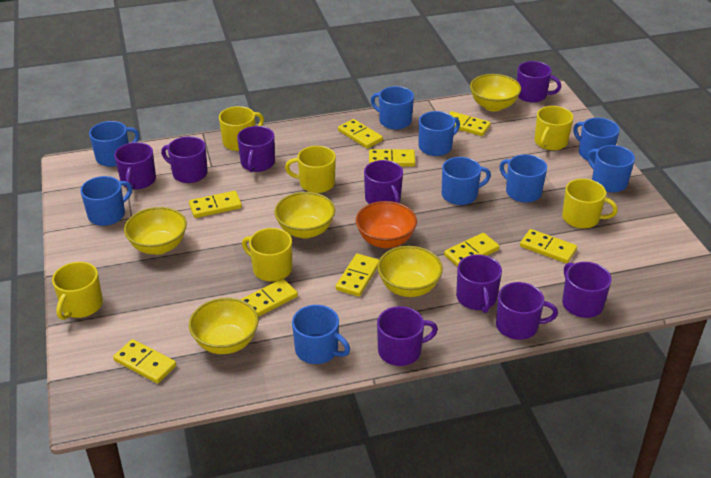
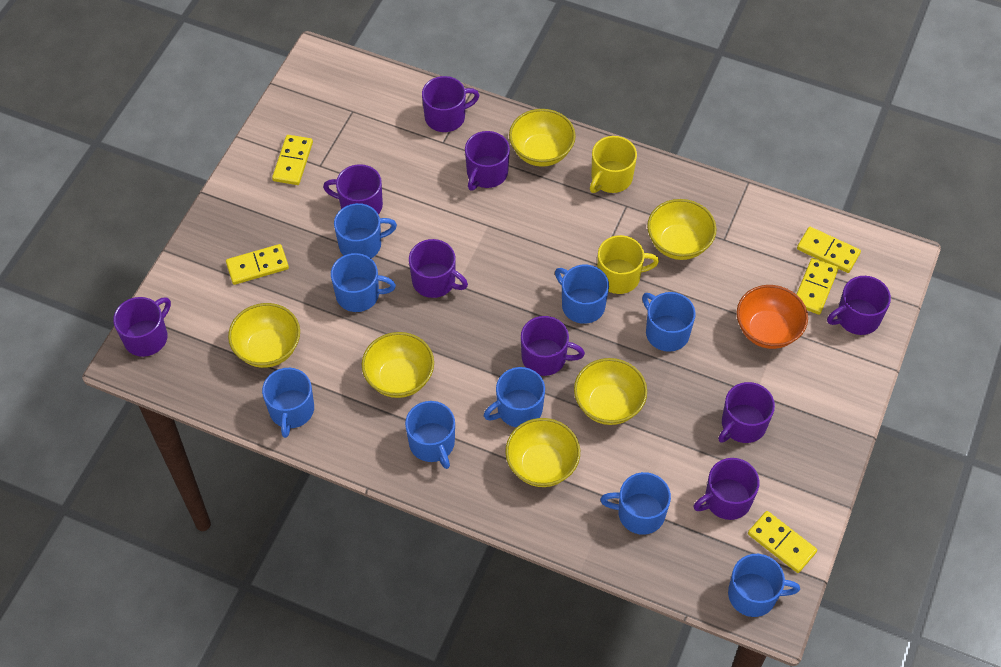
yellow bowl: 5 -> 6
yellow domino: 9 -> 5
yellow mug: 6 -> 2

